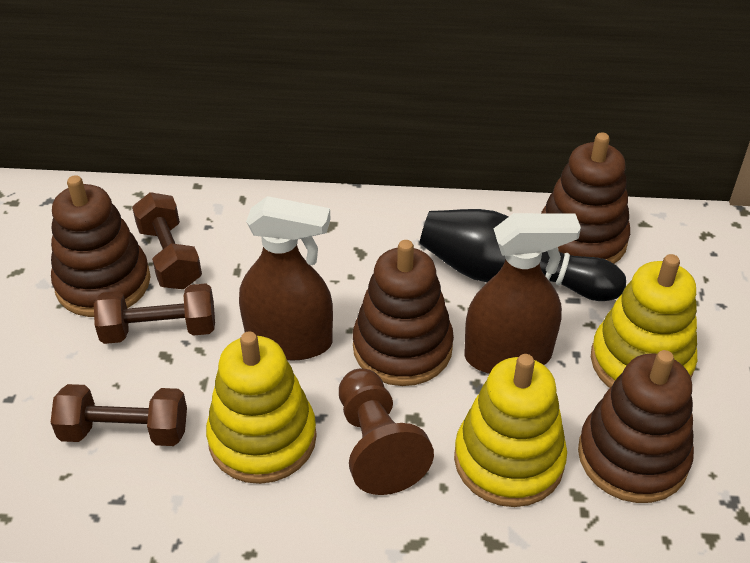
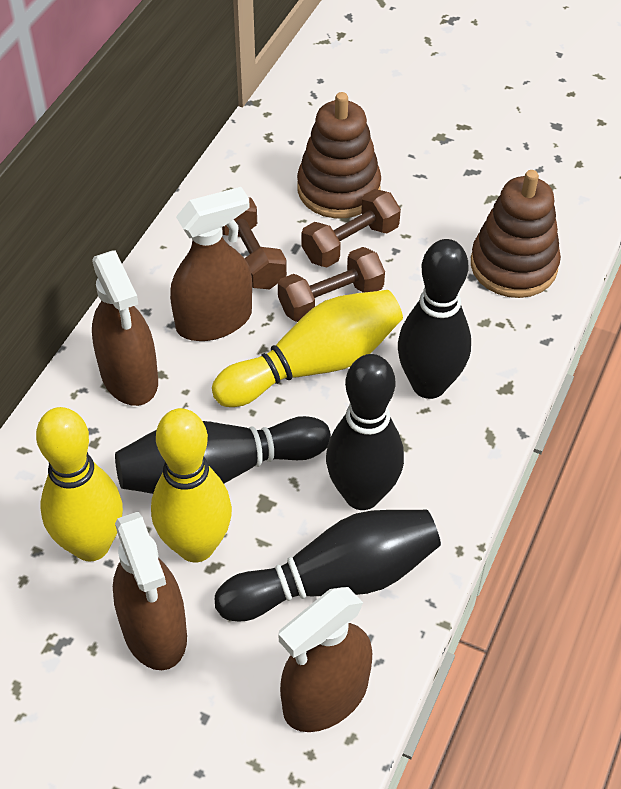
black bowling pin: 1 -> 4
brown pawn: 1 -> 0
brown spray bottle: 2 -> 4
brown stacking toy: 4 -> 2
yellow bowling pin: 0 -> 3
yellow stacking toy: 3 -> 0

